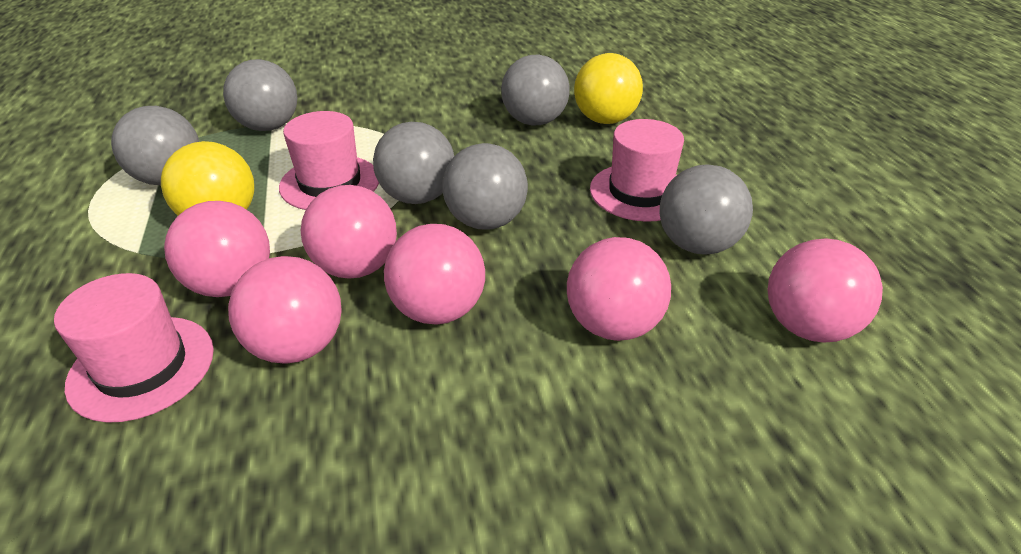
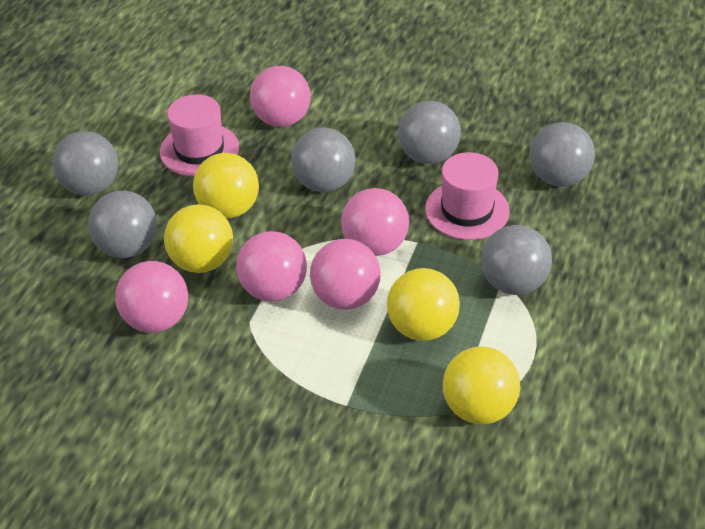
pink ball: 6 -> 5
pink hat: 3 -> 2
yellow ball: 2 -> 4

